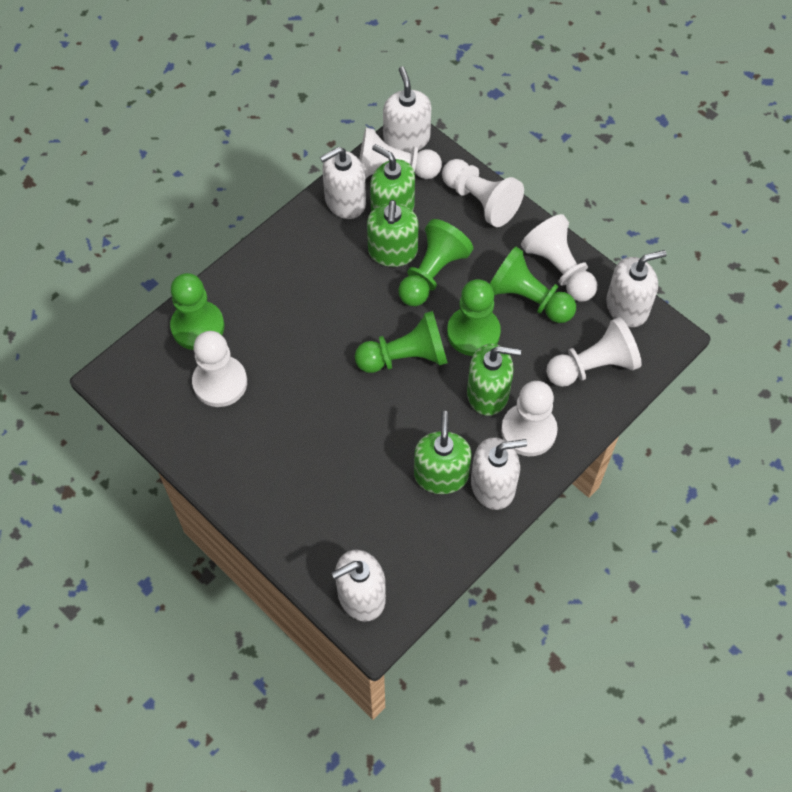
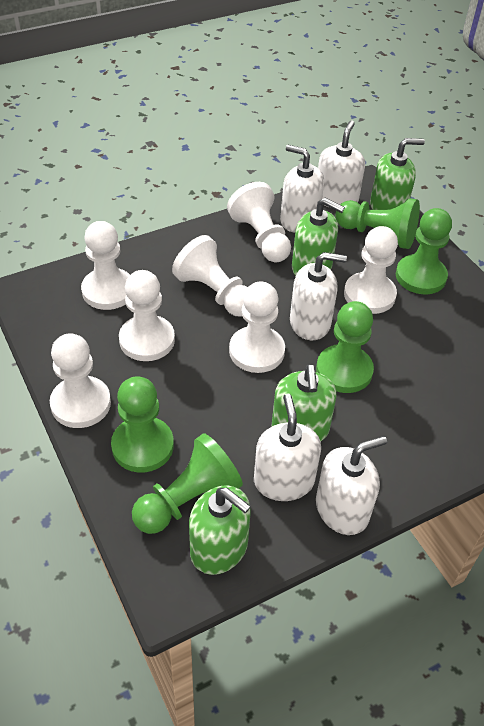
white pawn: 6 -> 7

